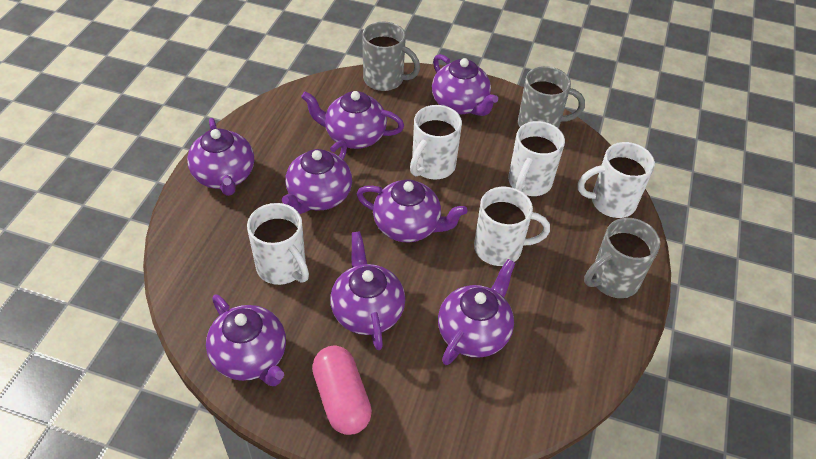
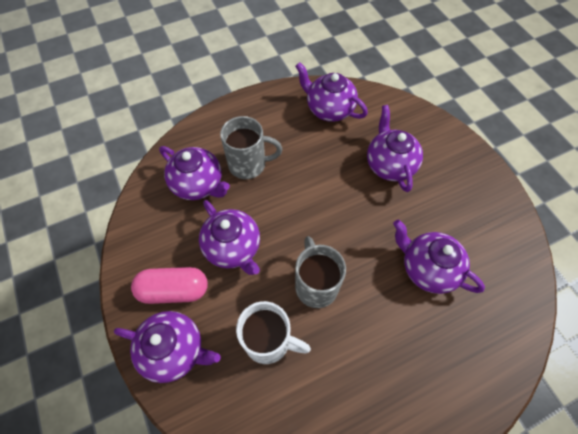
grey mug: 3 -> 2
purple teapot: 8 -> 6
white mug: 5 -> 1

